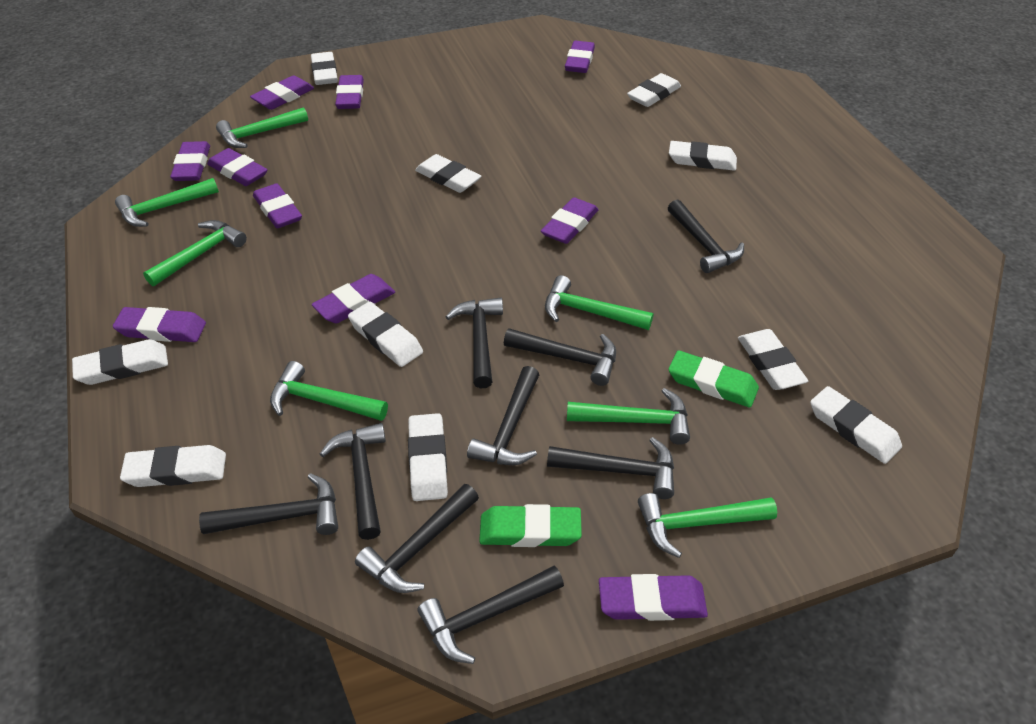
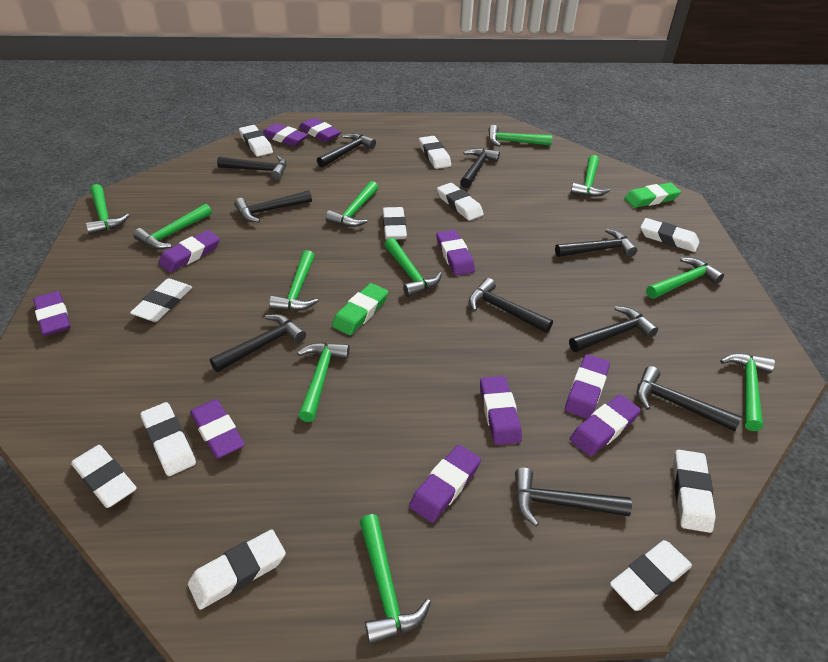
black hammer: 9 -> 10
green hammer: 7 -> 11
white eraser: 10 -> 11

